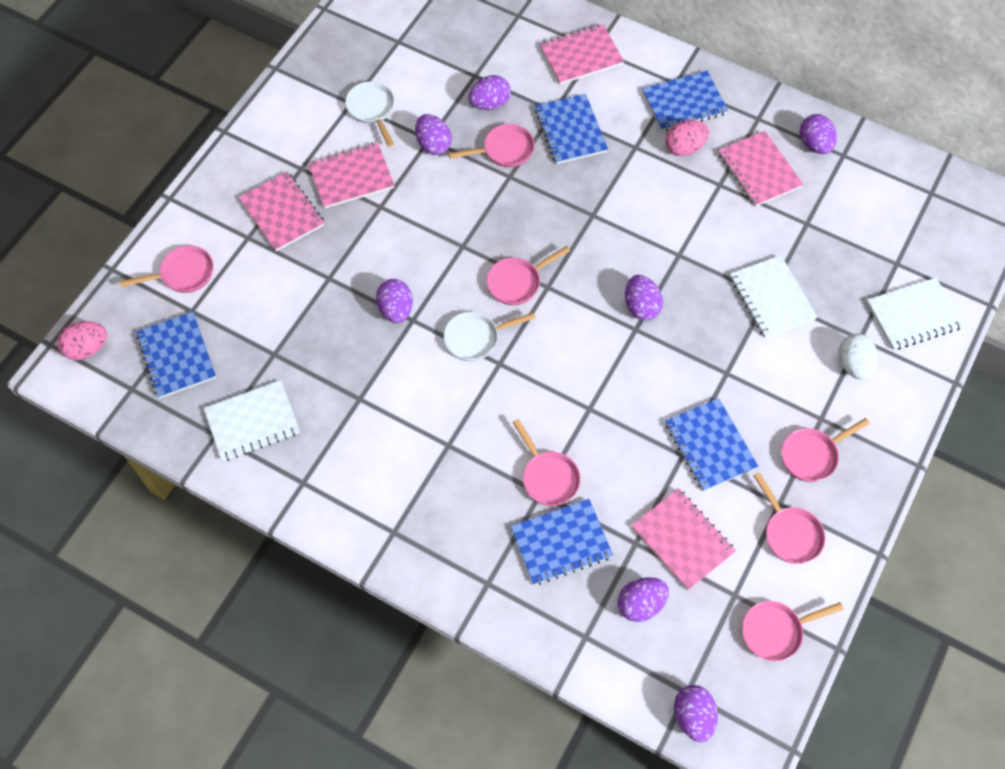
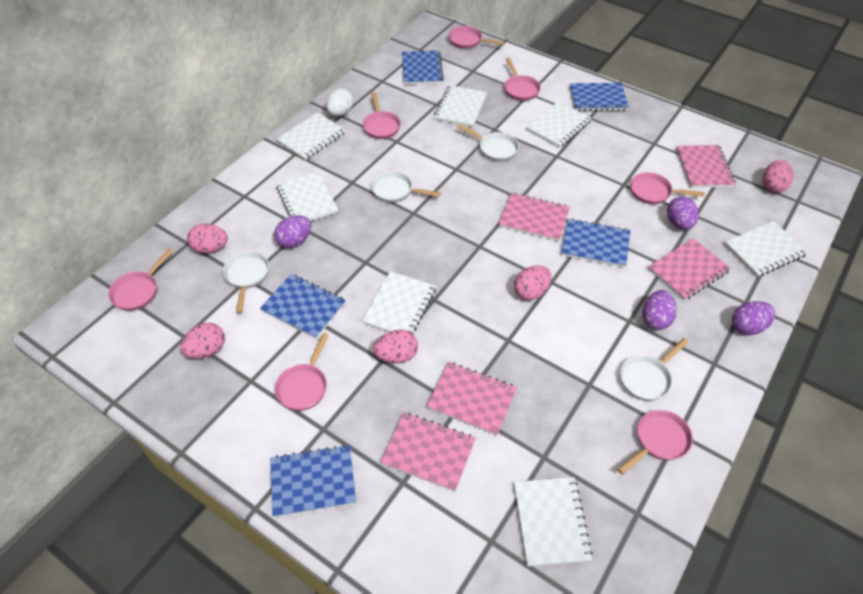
pink egg: 2 -> 5
purple egg: 7 -> 4
white notebook: 3 -> 7
white pan: 2 -> 4

